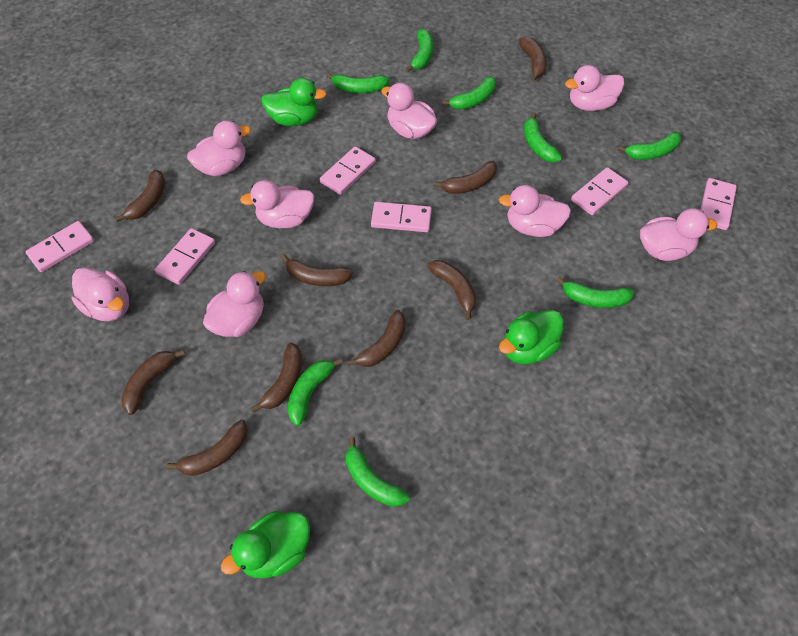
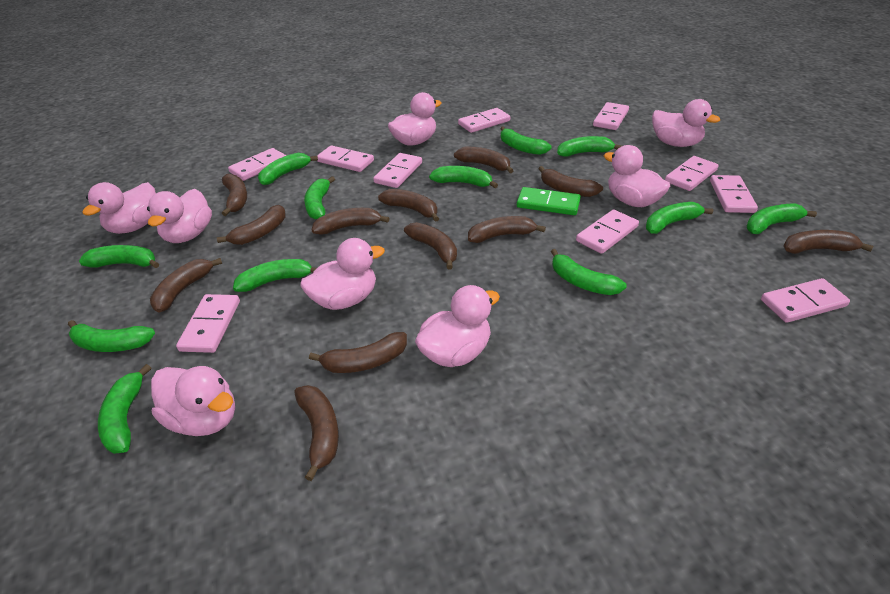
brown banana: 9 -> 12
green banana: 8 -> 12
green domino: 0 -> 1
green duck: 3 -> 0
pink domino: 6 -> 10

